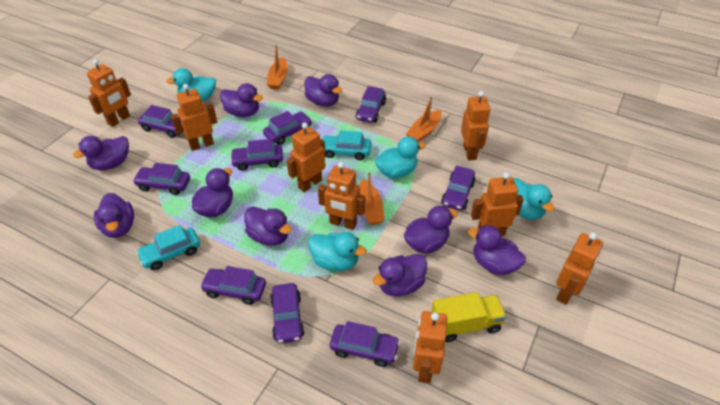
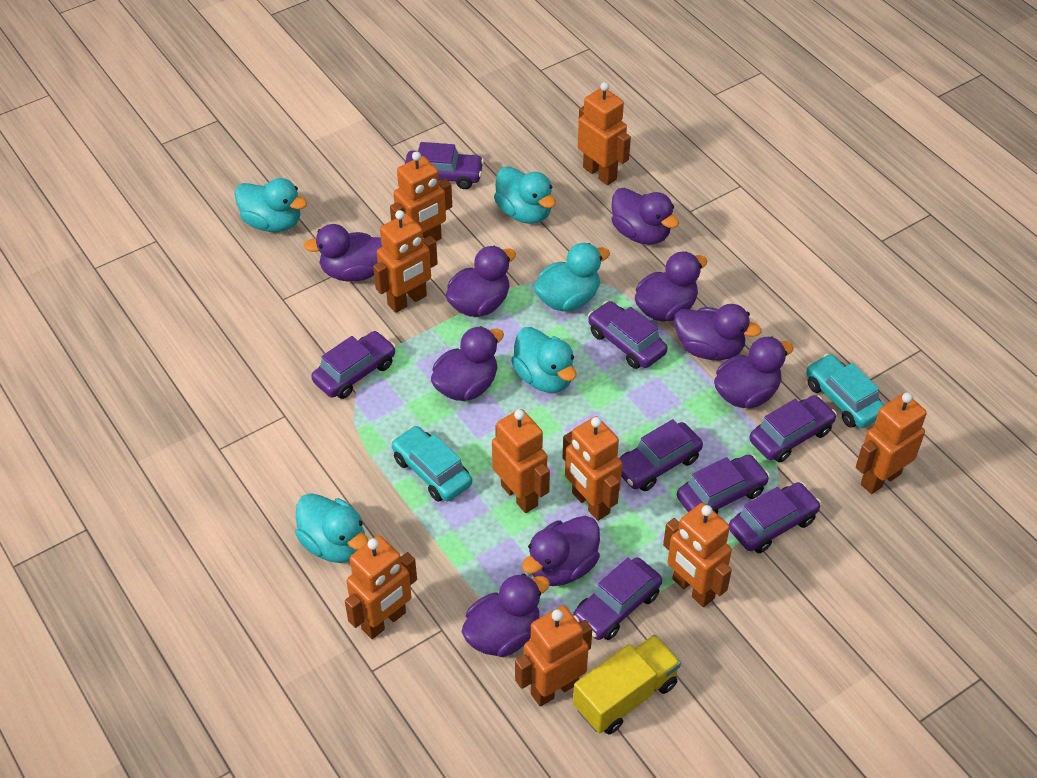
orange boat: 3 -> 0
orange robot: 8 -> 9
purple car: 9 -> 8
turquoise duck: 4 -> 5

